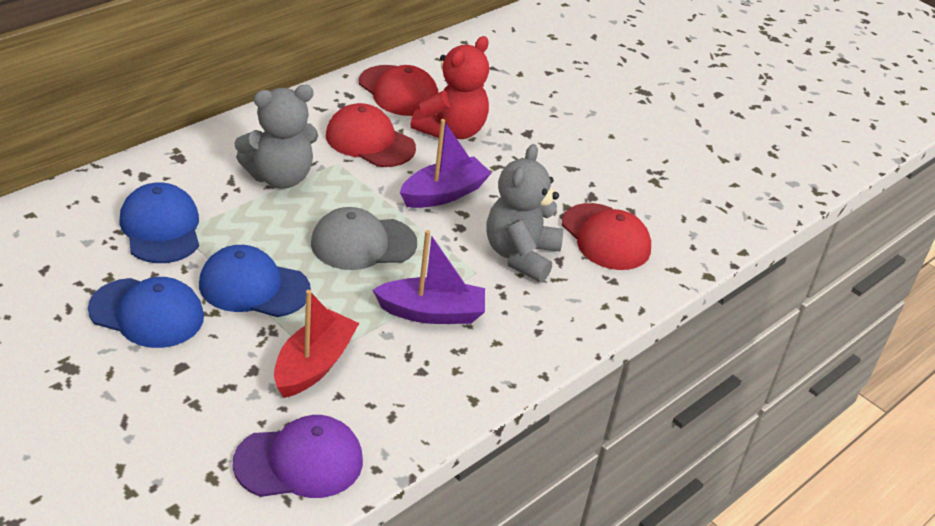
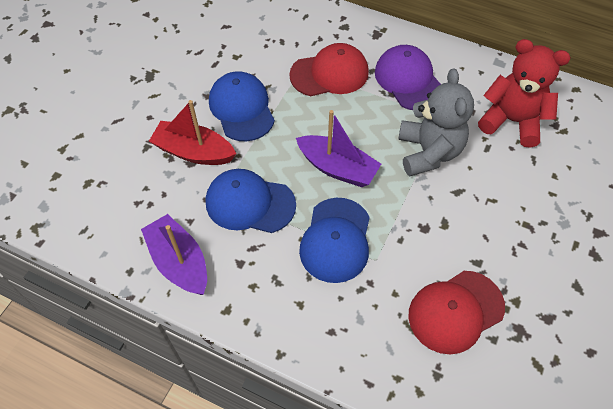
grey cap: 1 -> 0
grey teddy bear: 2 -> 1
red cap: 3 -> 2

